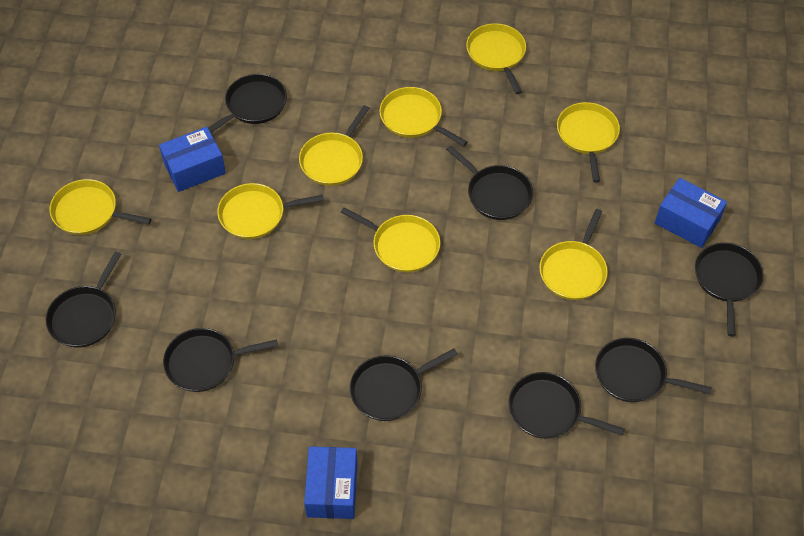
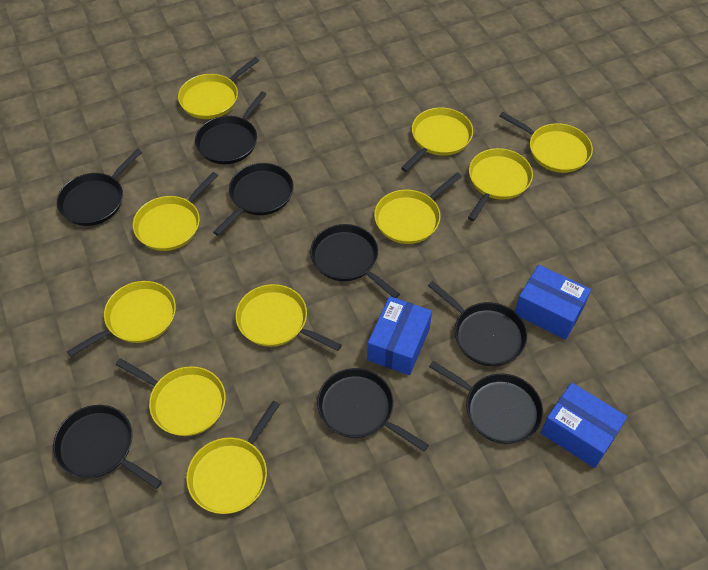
yellow pan: 8 -> 10

